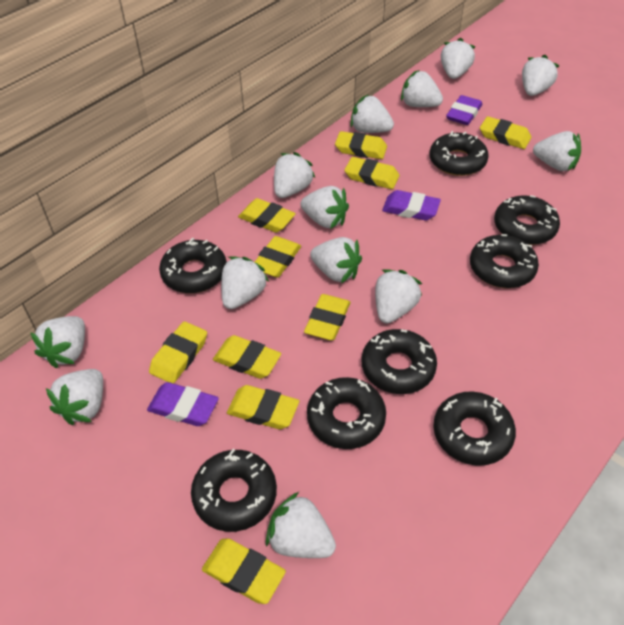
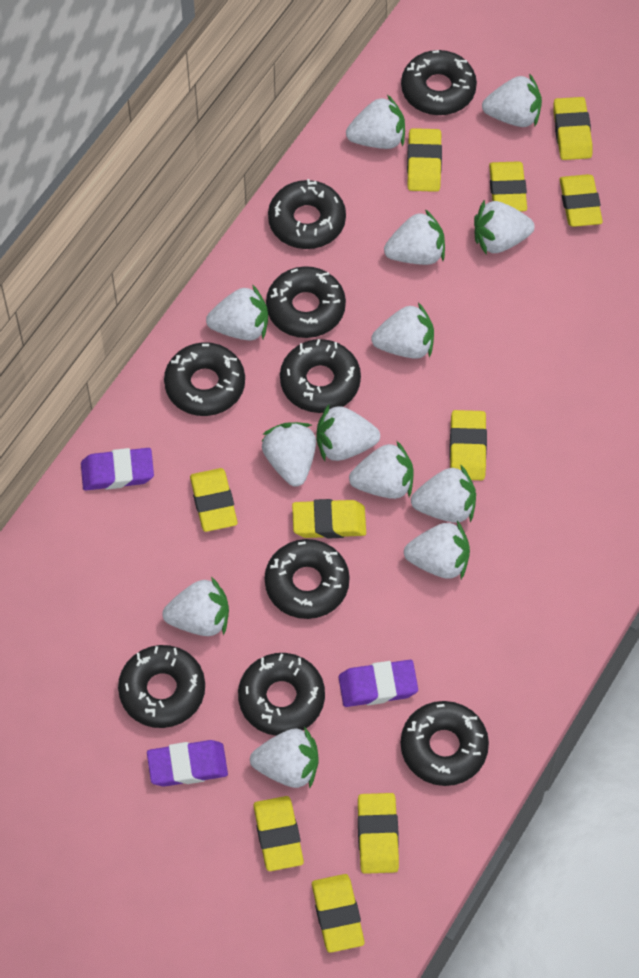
black donut: 8 -> 9

